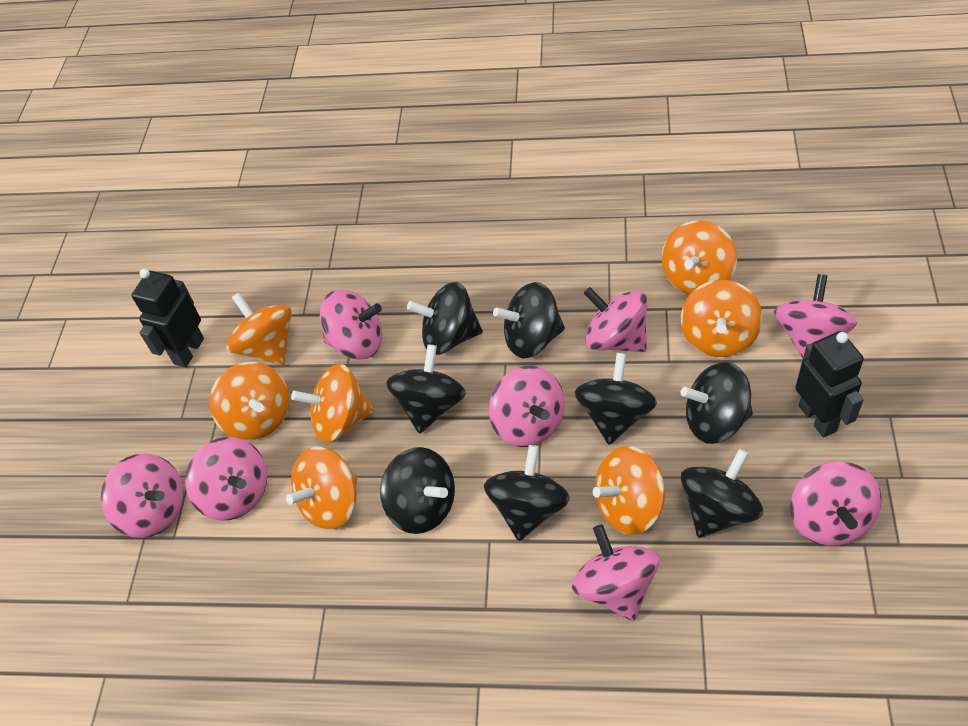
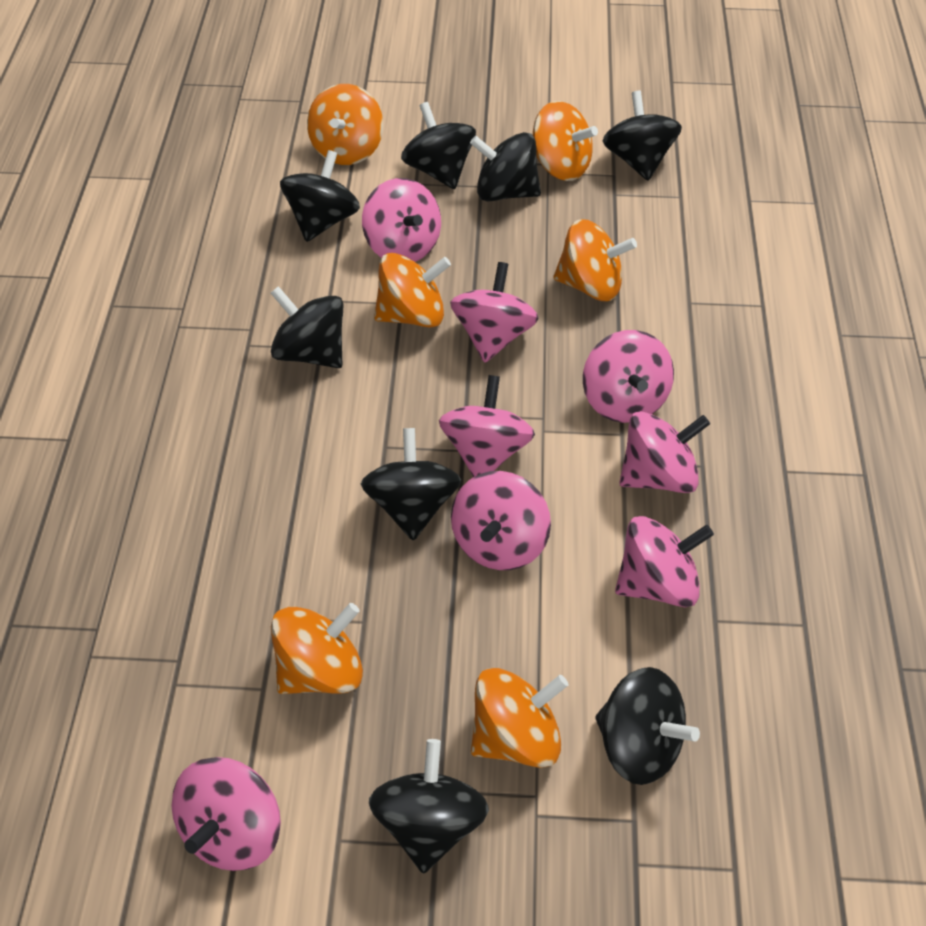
black robot: 2 -> 0
orange spinning top: 7 -> 6

